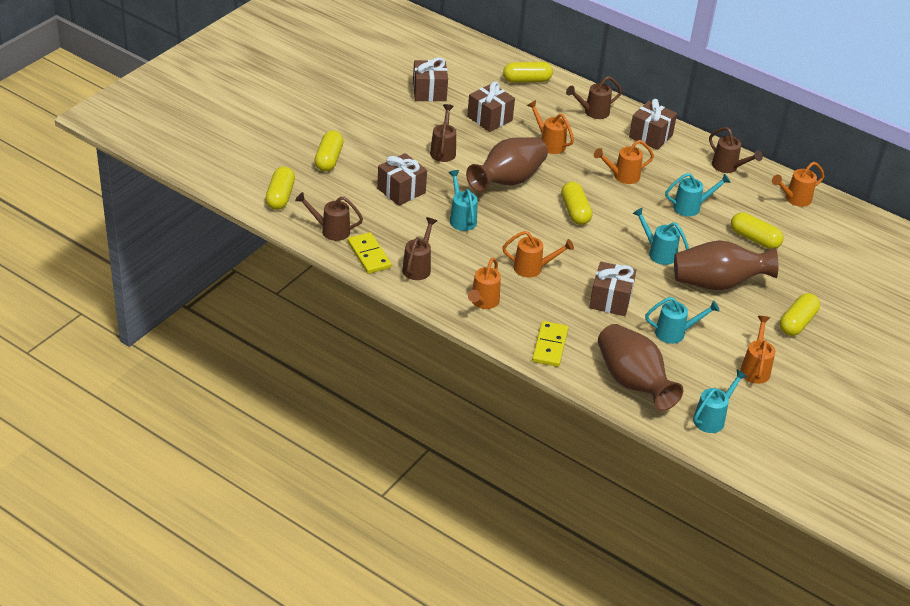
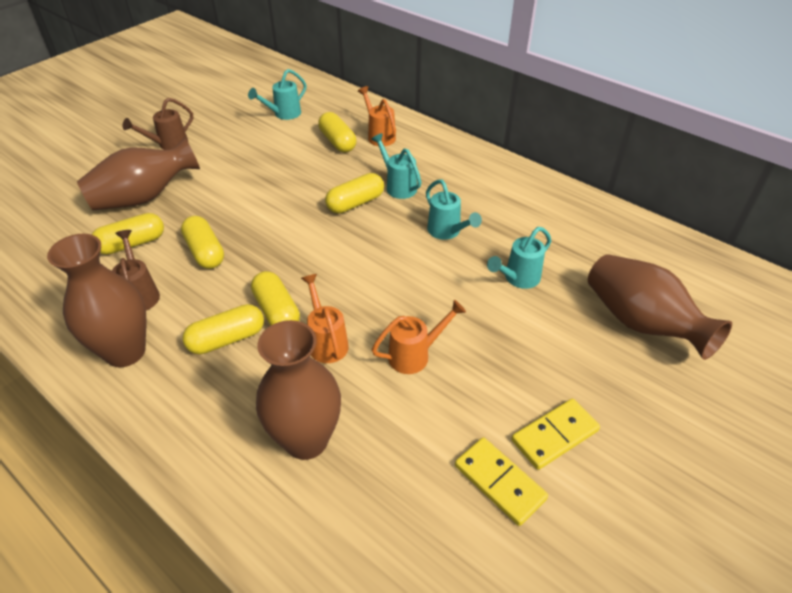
brown gift: 5 -> 0
brown vase: 3 -> 4
brown watering can: 5 -> 2
orange watering can: 6 -> 3
turquoise watering can: 5 -> 4

